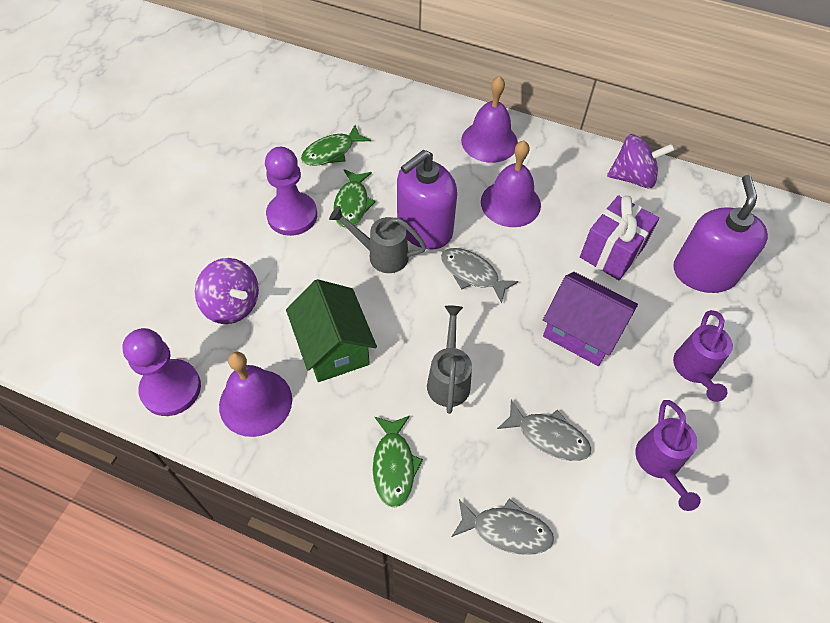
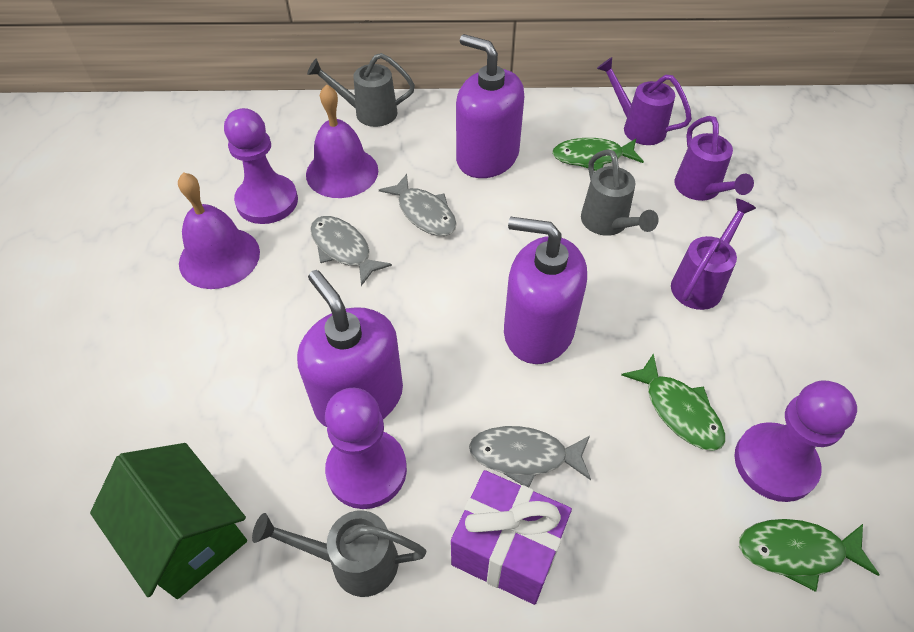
grey watering can: 2 -> 3
purple bell: 3 -> 2
purple house: 1 -> 0
purple pawn: 2 -> 3
purple soap dispenser: 2 -> 3
purple spinning top: 2 -> 0
purple watering can: 2 -> 3

